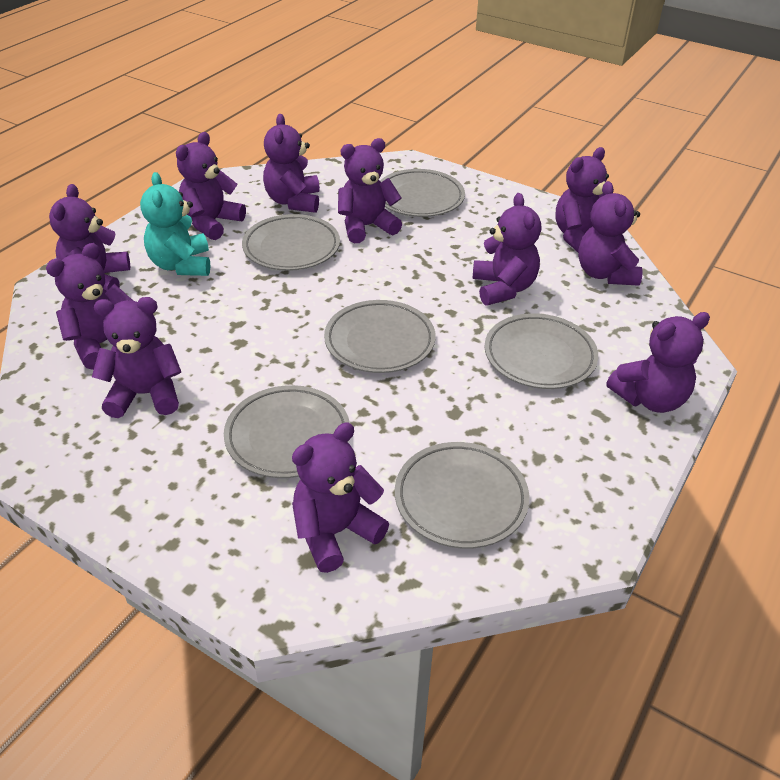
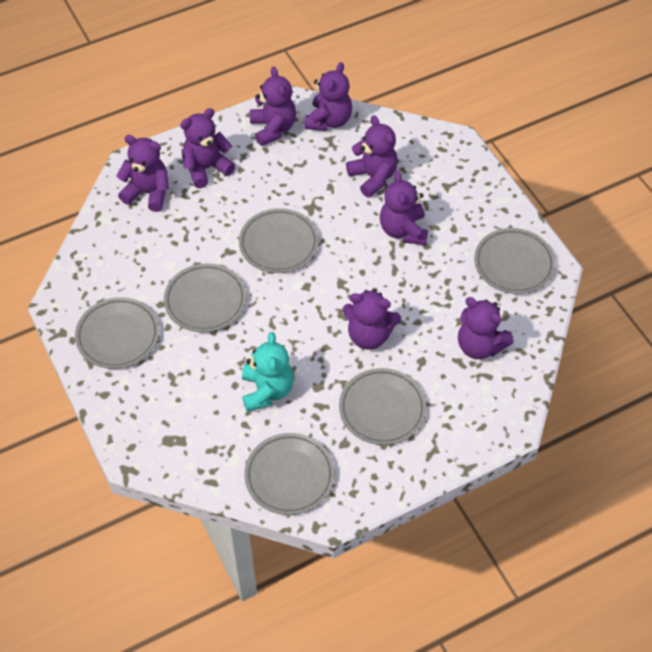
purple teddy bear: 11 -> 8

